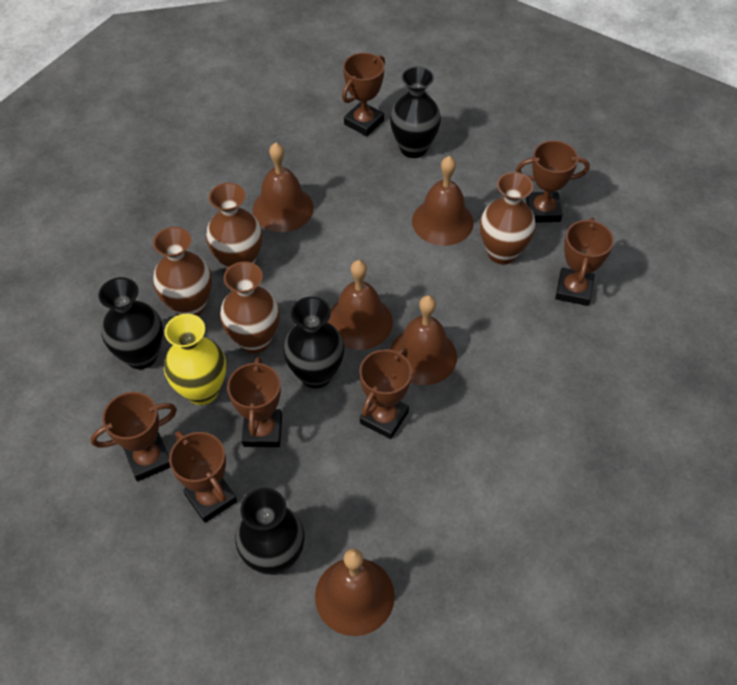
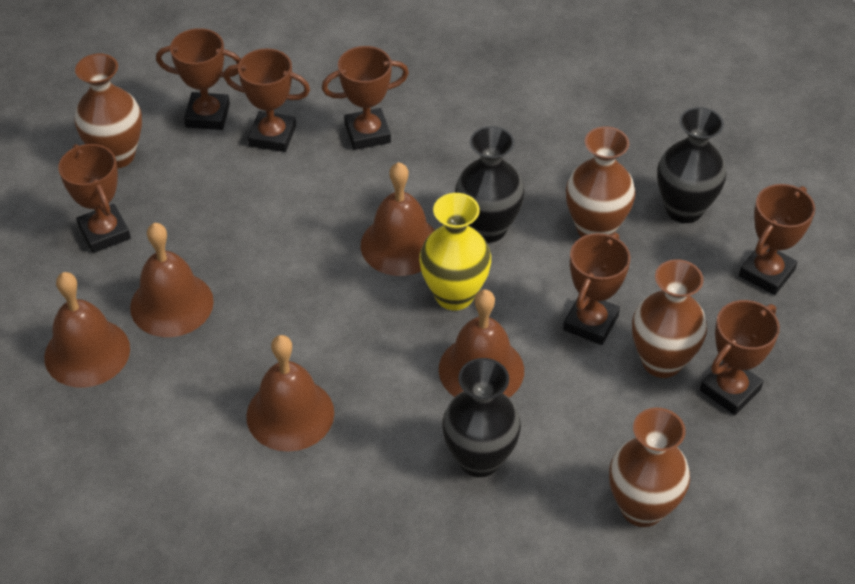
black vase: 4 -> 3

